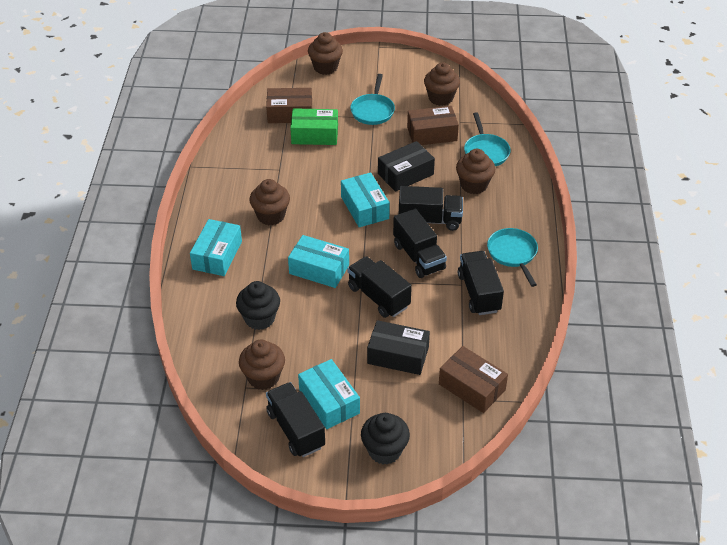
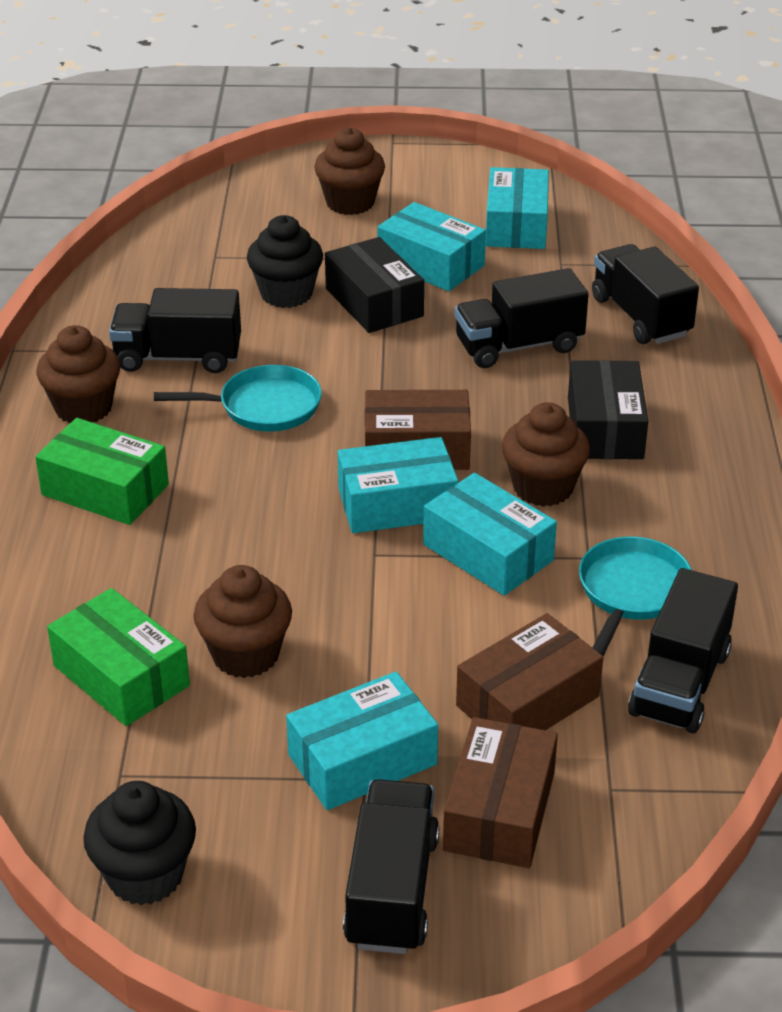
brown cupcake: 5 -> 4
green box: 1 -> 2
turquoise box: 4 -> 5
turquoise pan: 3 -> 2

